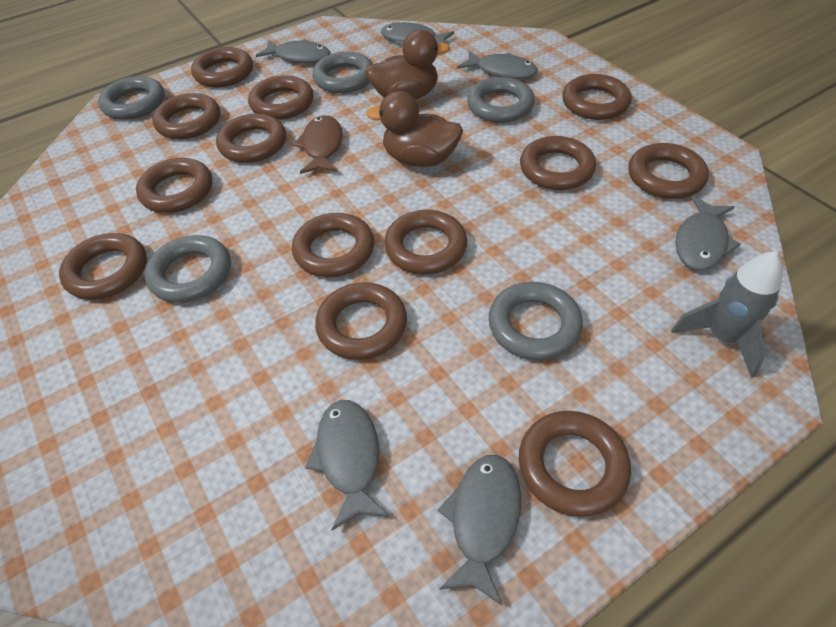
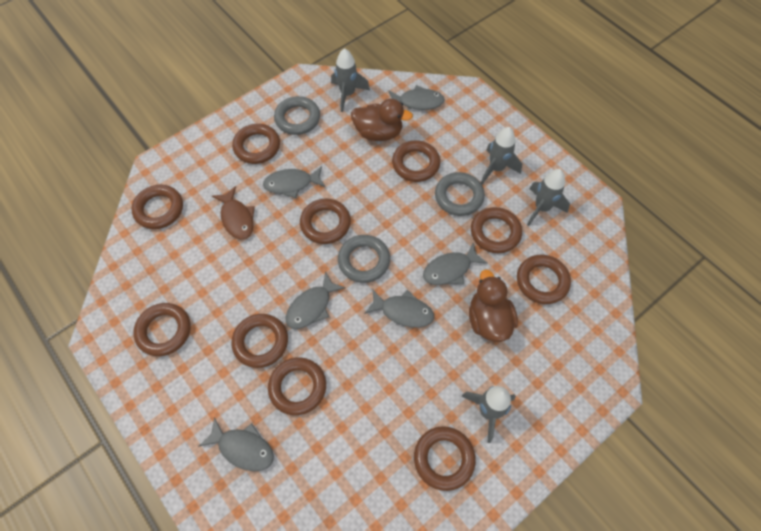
brown ring: 13 -> 10
grey ring: 5 -> 3
grey rocket: 1 -> 4

